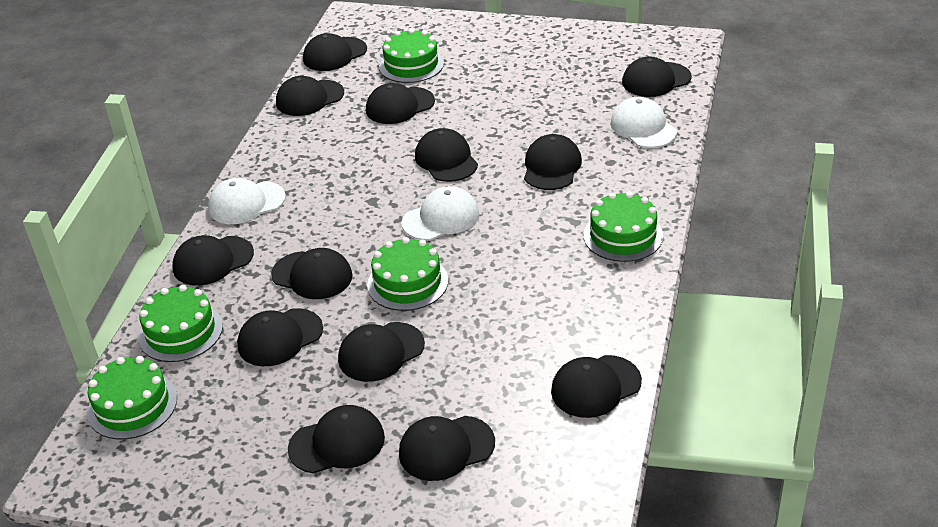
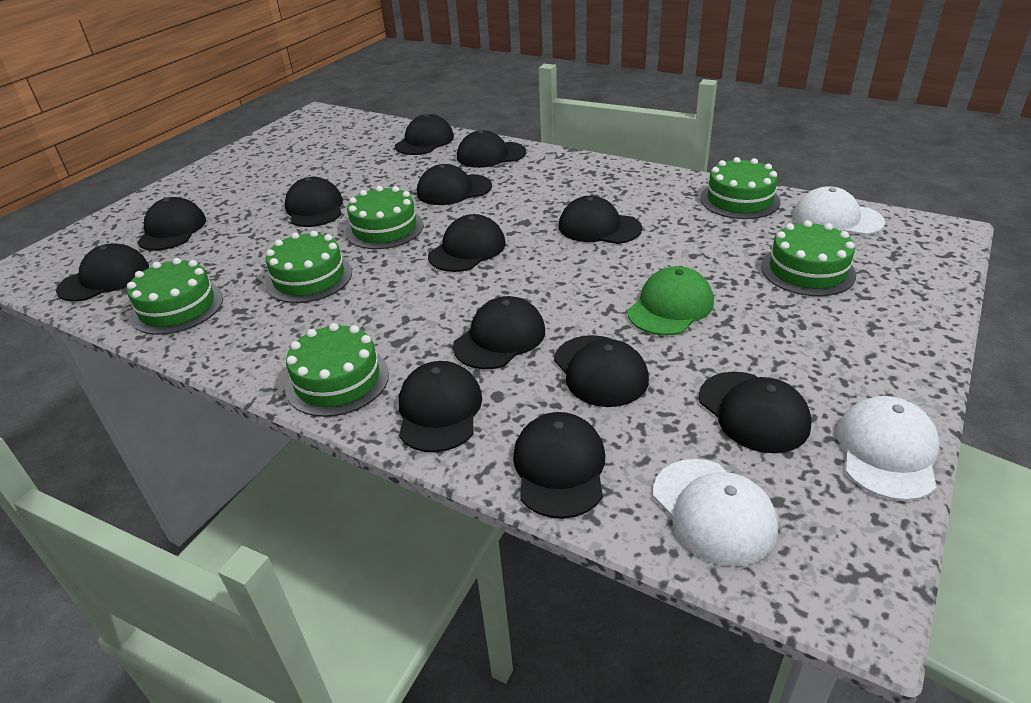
green cake: 5 -> 6
green cap: 0 -> 1

